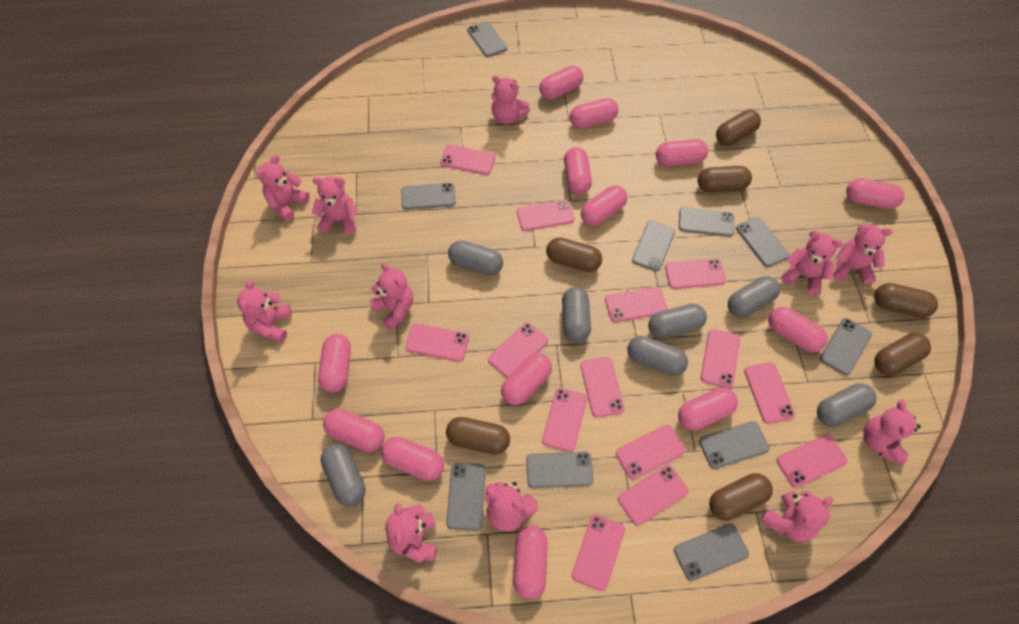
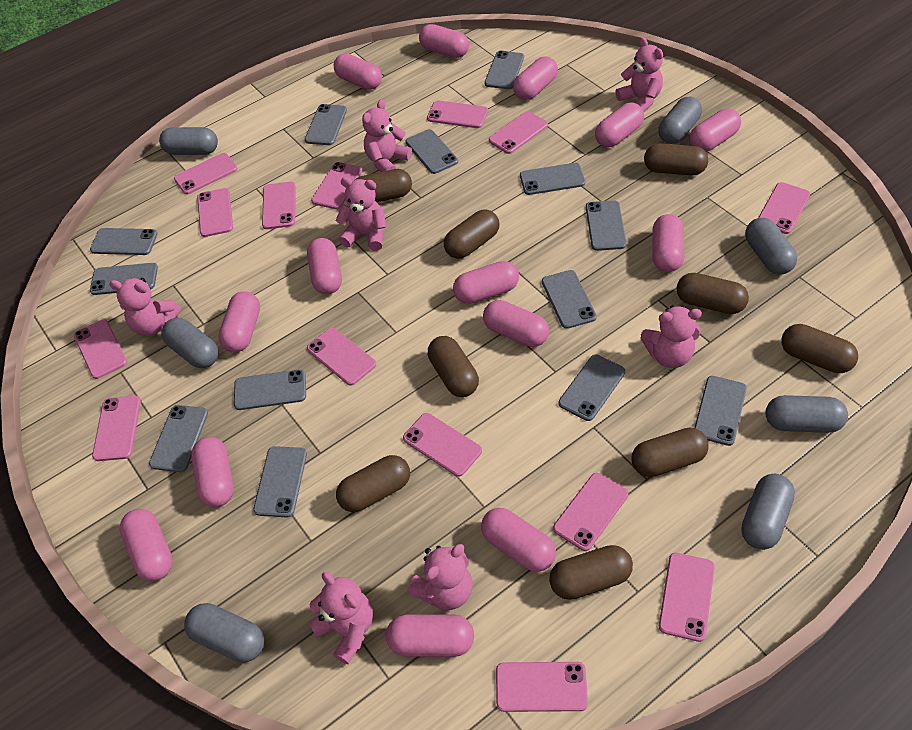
brown capsule: 7 -> 9
grey phone: 10 -> 13
pink capsule: 13 -> 14
pink teddy bear: 11 -> 7

